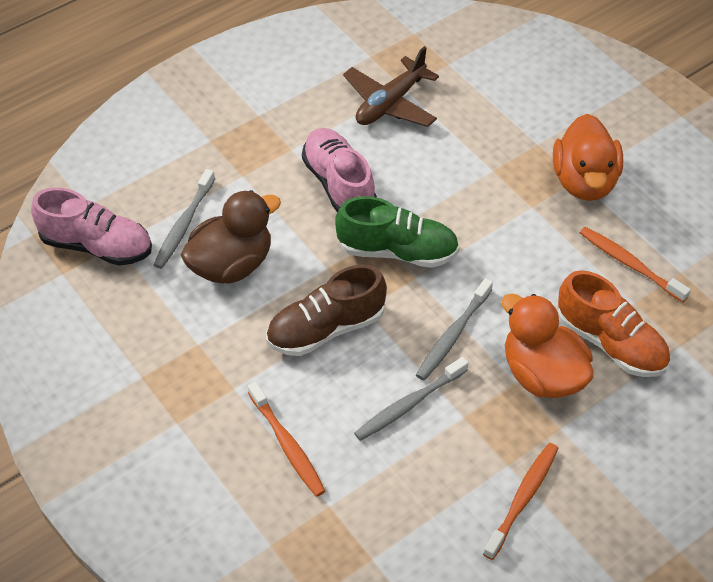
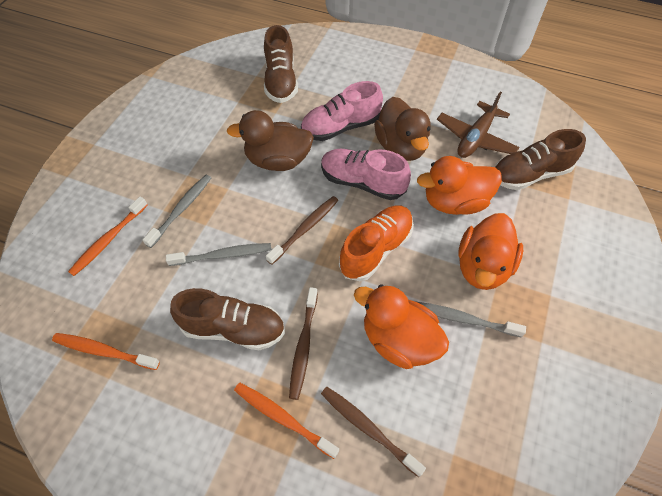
brown duck: 1 -> 2
brown shoe: 1 -> 3
brown toothbrush: 0 -> 3
green shoe: 1 -> 0
orange duck: 2 -> 3

